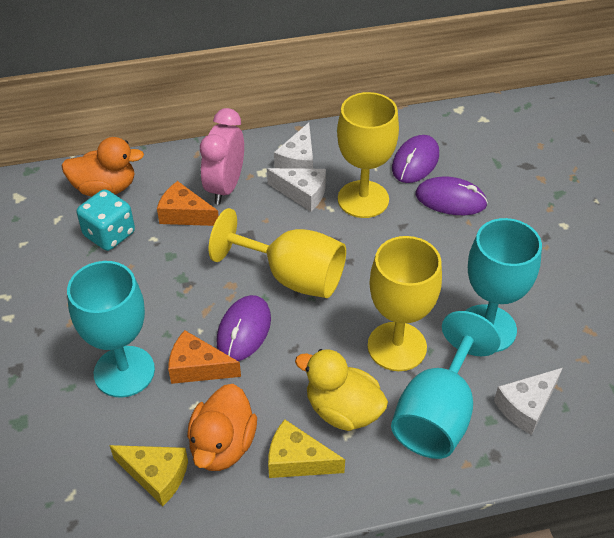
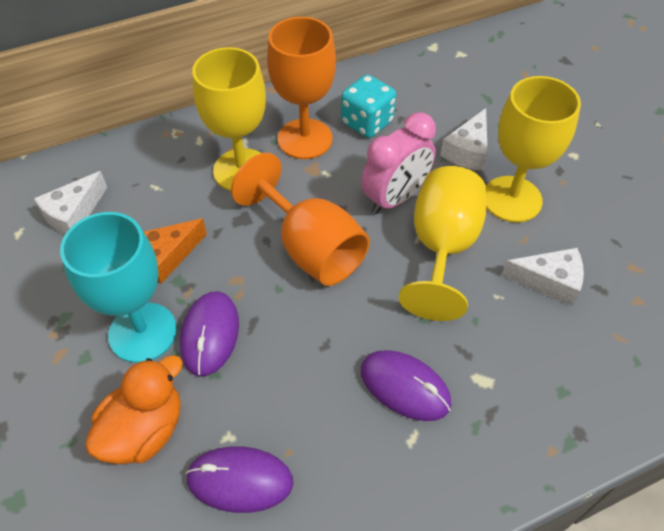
orange cheese: 2 -> 1
orange duck: 2 -> 1
orange goblet: 0 -> 2
turquoise goblet: 3 -> 1
yellow cheese: 2 -> 0
yellow duck: 1 -> 0

